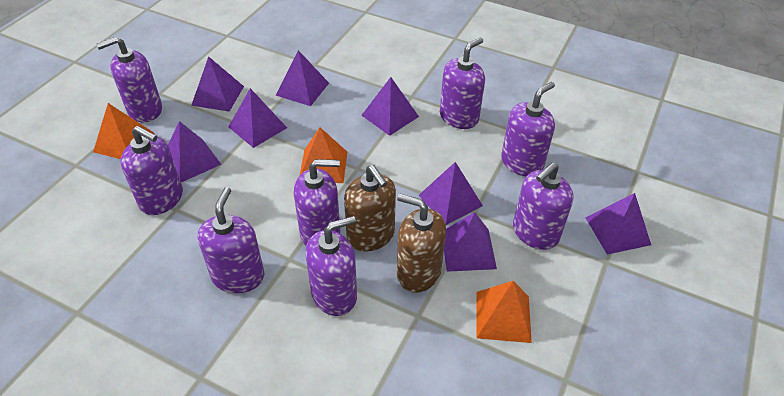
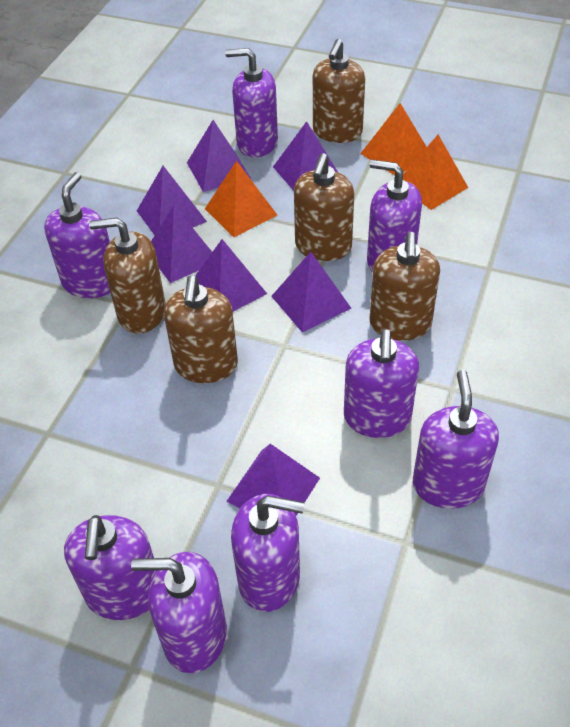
brown soap dispenser: 2 -> 5
purple pyramid: 8 -> 7

